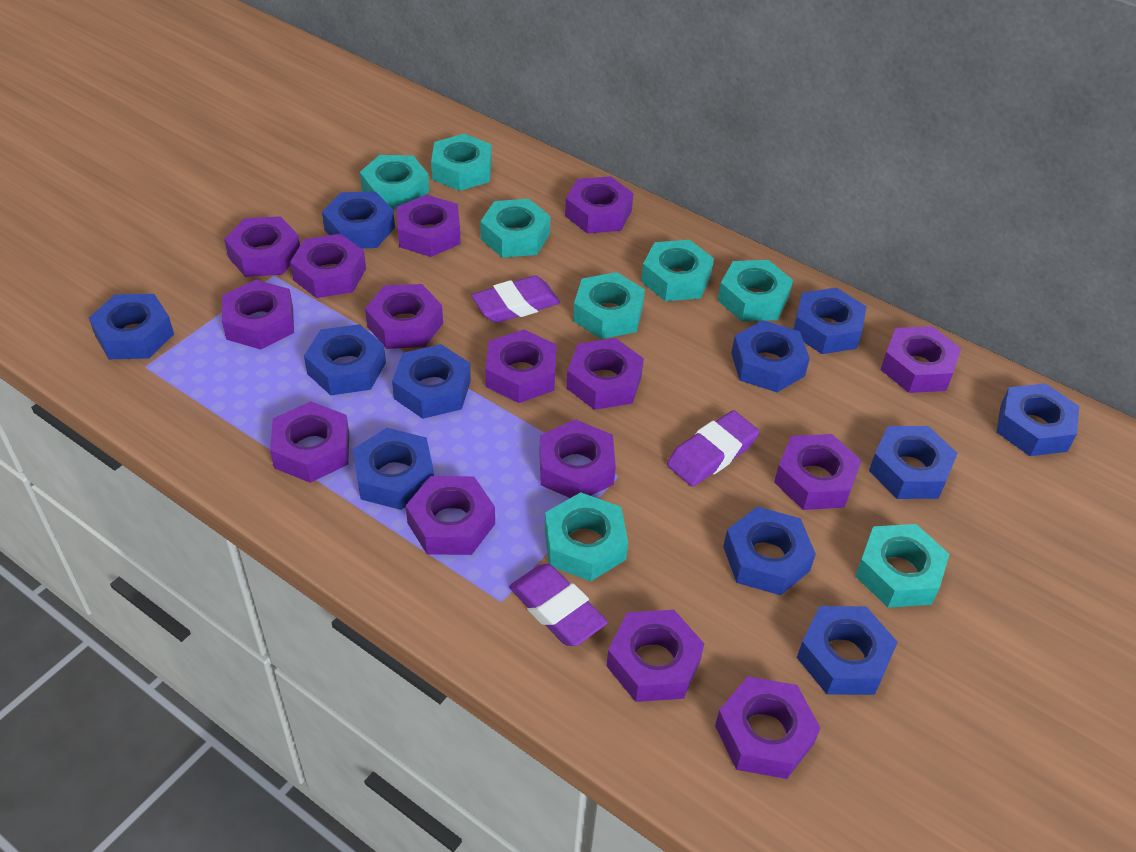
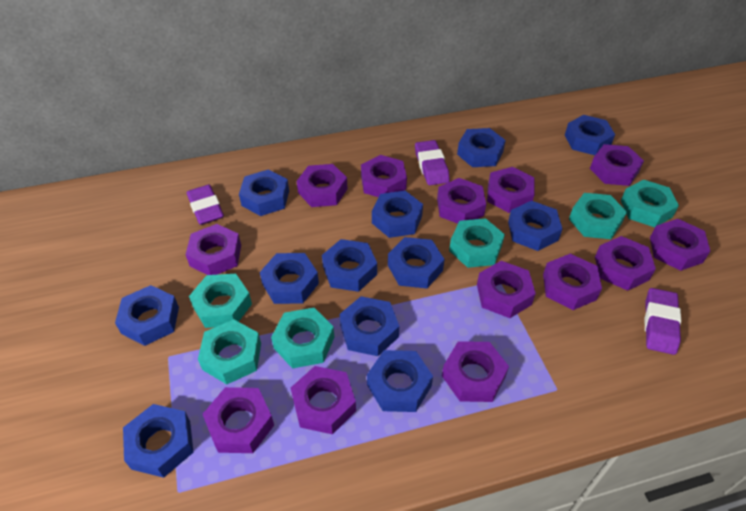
blue nut: 11 -> 12
purple nut: 15 -> 13
turquoise nut: 8 -> 6

